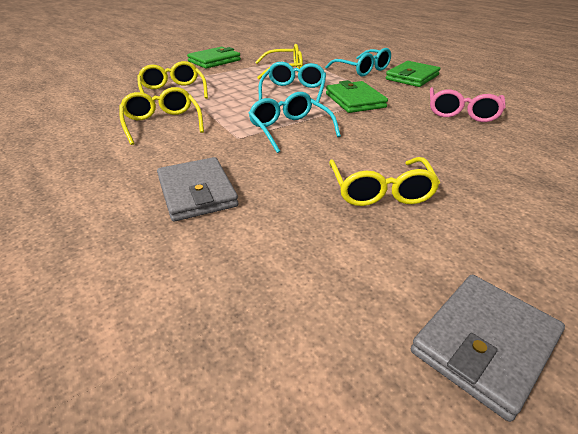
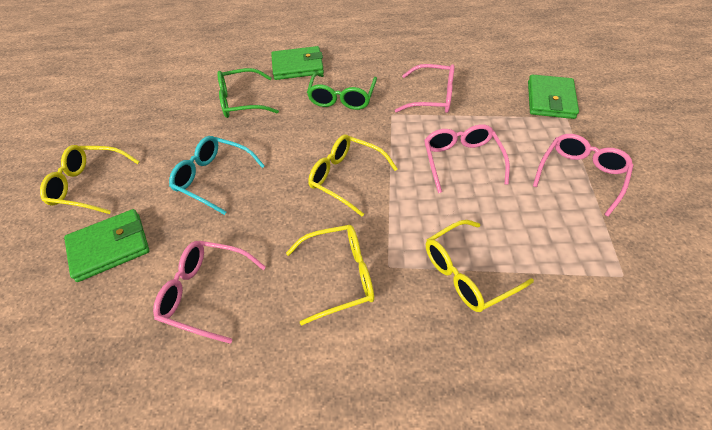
green glasses: 0 -> 2
grey wallet: 2 -> 0
pink glasses: 1 -> 4
turquoise glasses: 3 -> 1

